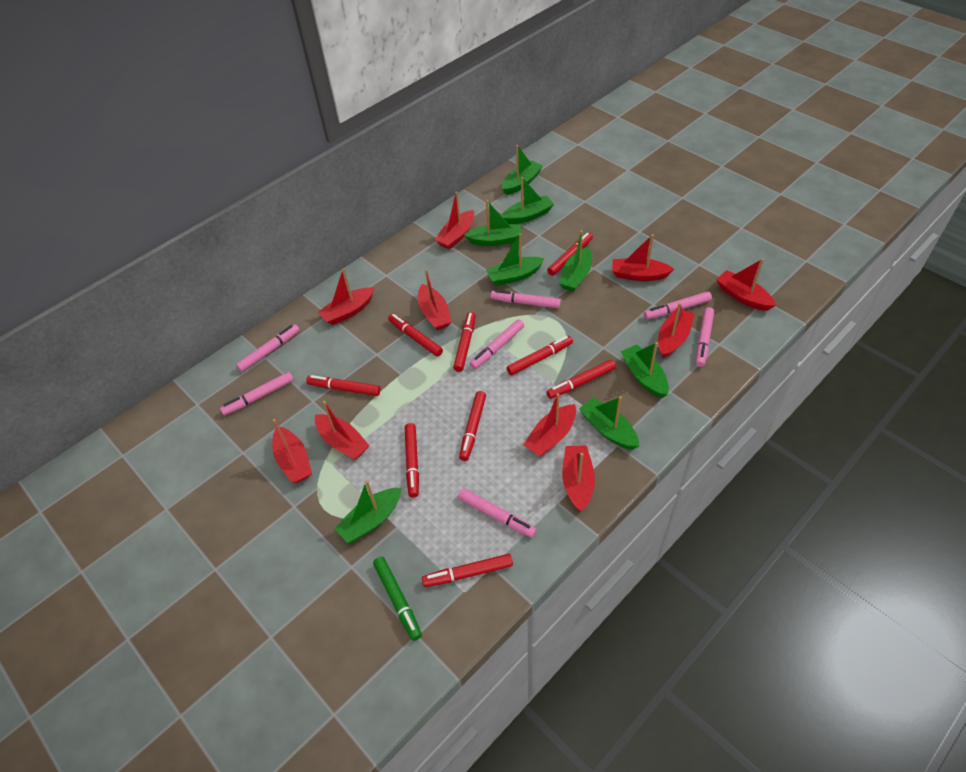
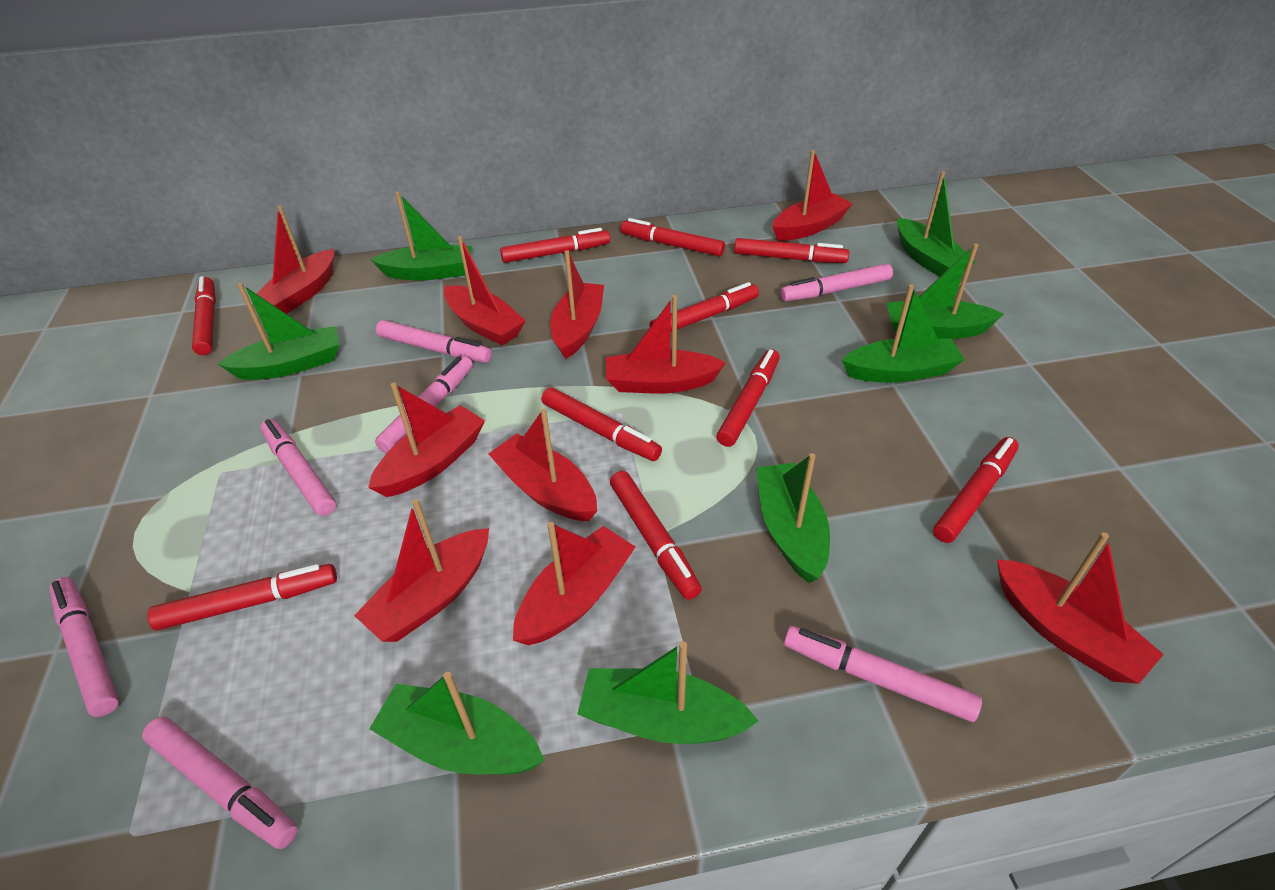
green marker: 1 -> 0
red marker: 9 -> 10

